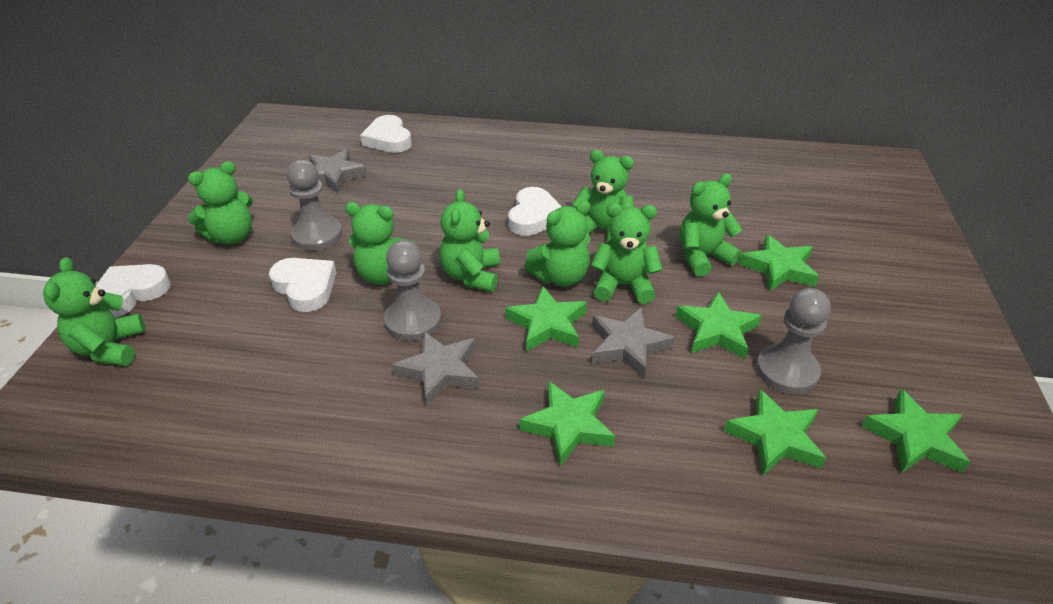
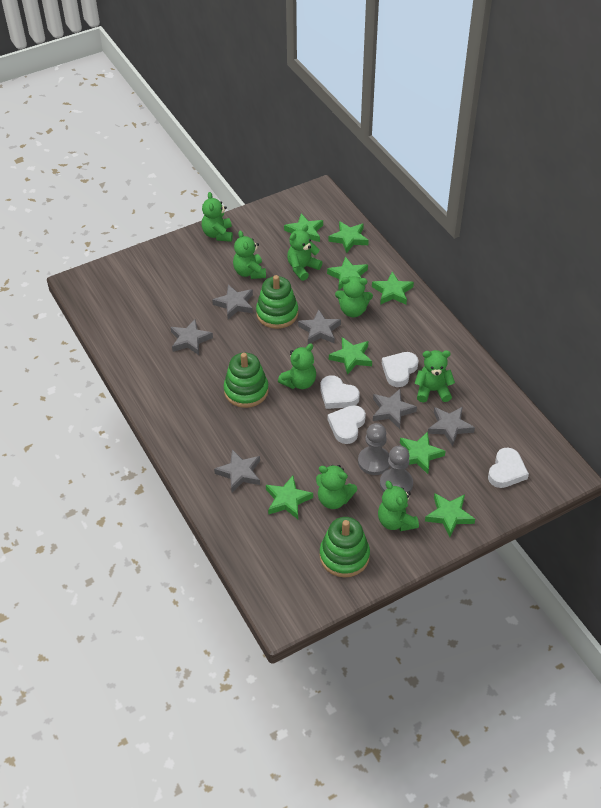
green stacking toy: 0 -> 3
green star: 6 -> 8
grey pawn: 3 -> 2
grey star: 3 -> 6

